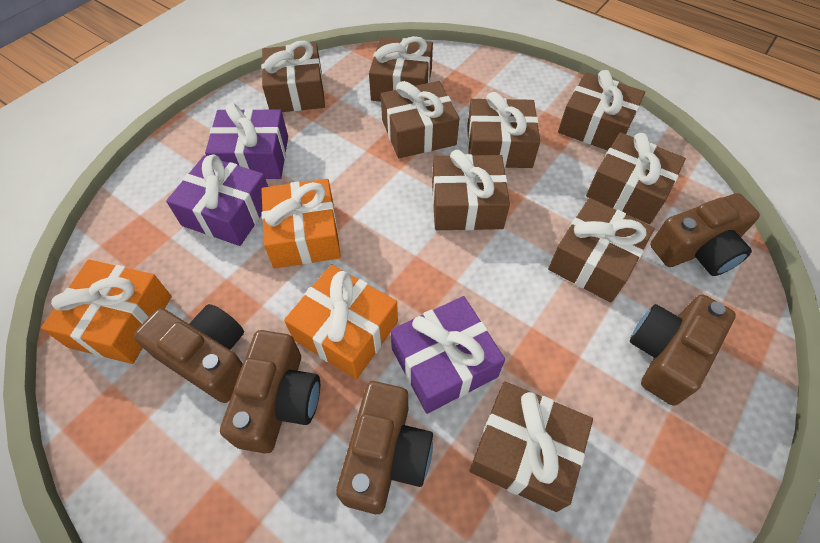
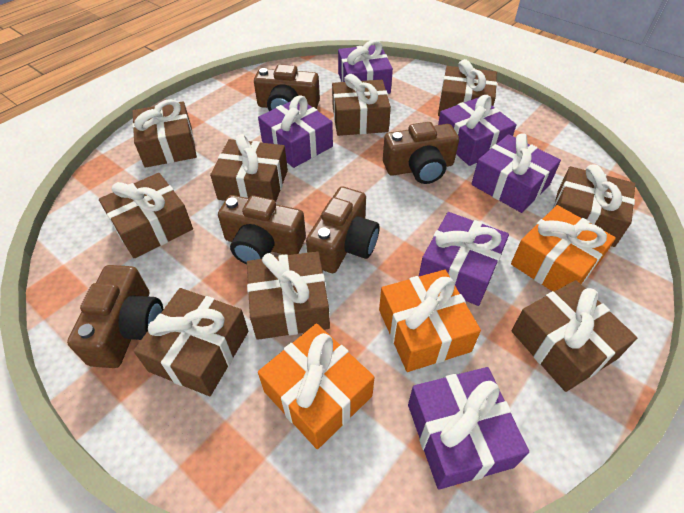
purple gift: 3 -> 6

